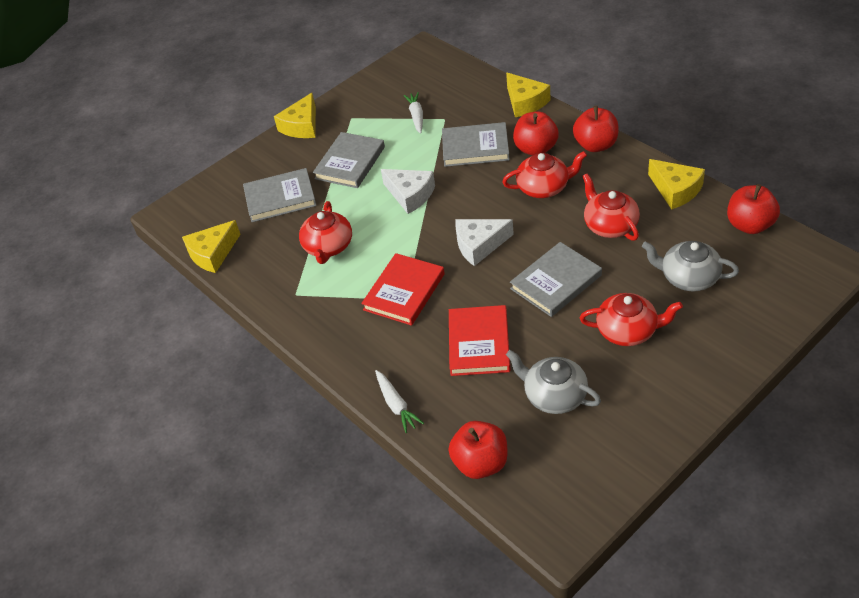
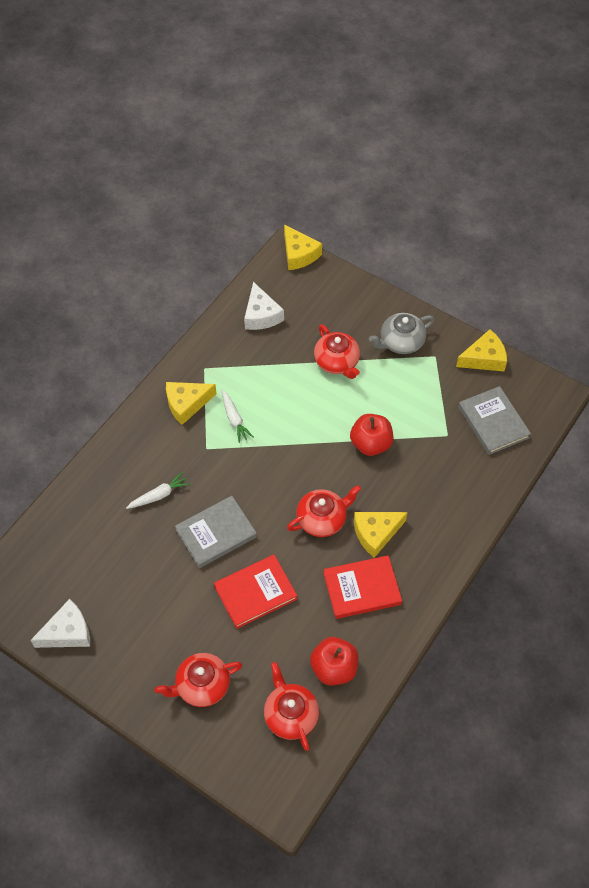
grey book: 4 -> 2
grey teapot: 2 -> 1
red apple: 4 -> 2

